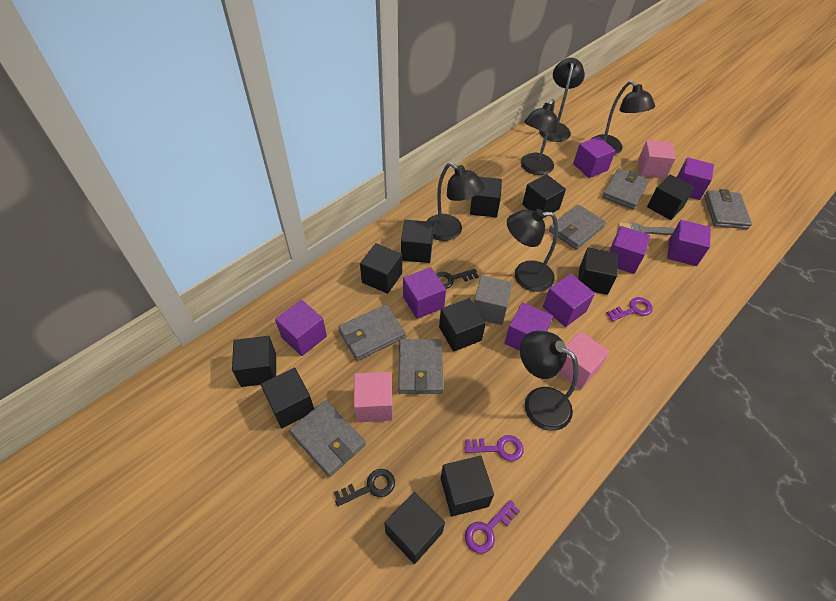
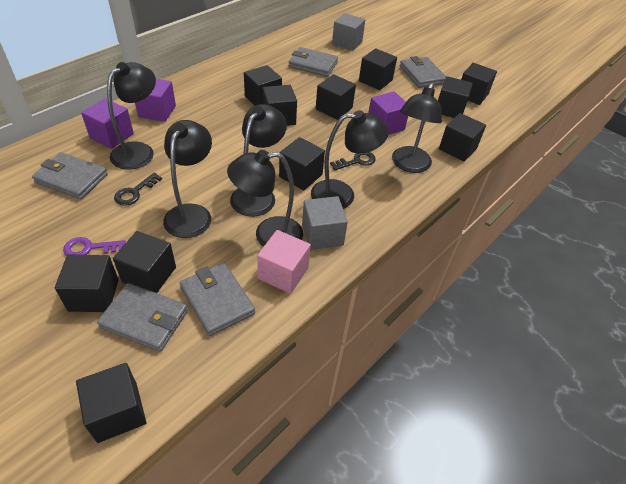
grey brush: 1 -> 0
grey cube: 1 -> 2
grey wallet: 6 -> 5
pink cube: 3 -> 1
purple cube: 8 -> 3
purple key: 3 -> 1

